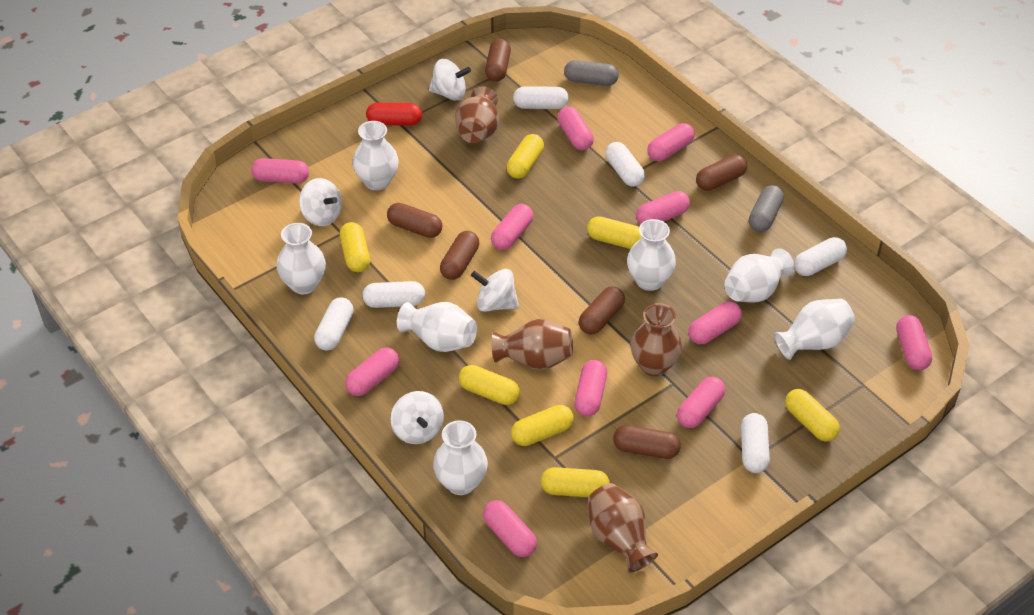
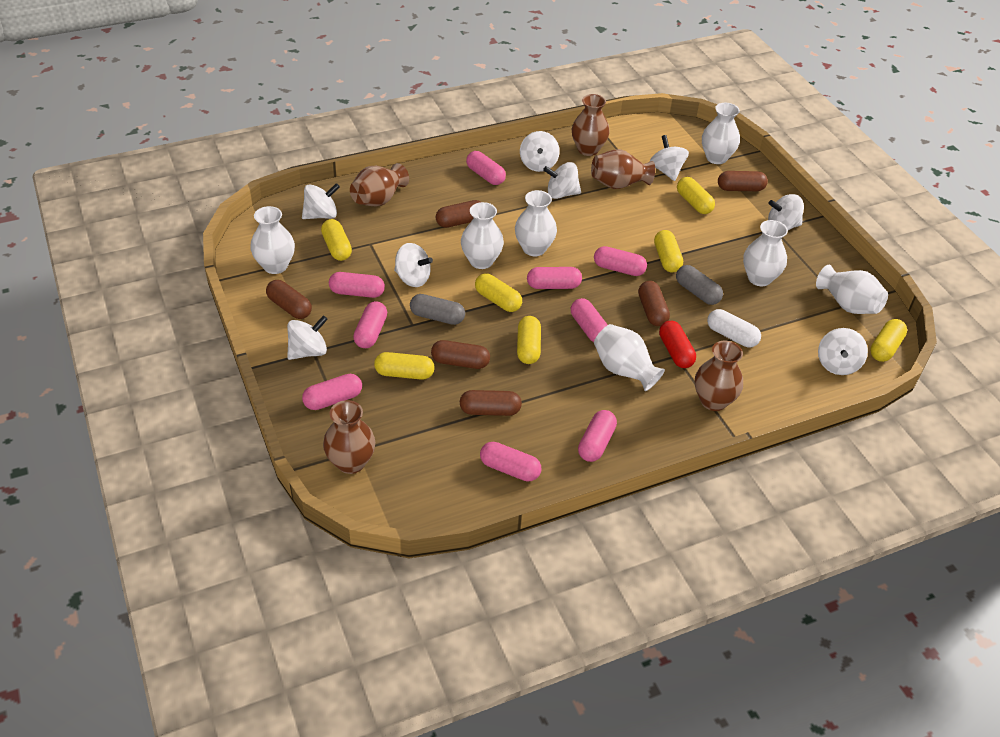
brown vase: 4 -> 5
pink capsule: 11 -> 9
white capsule: 6 -> 1
white spinning top: 4 -> 8

